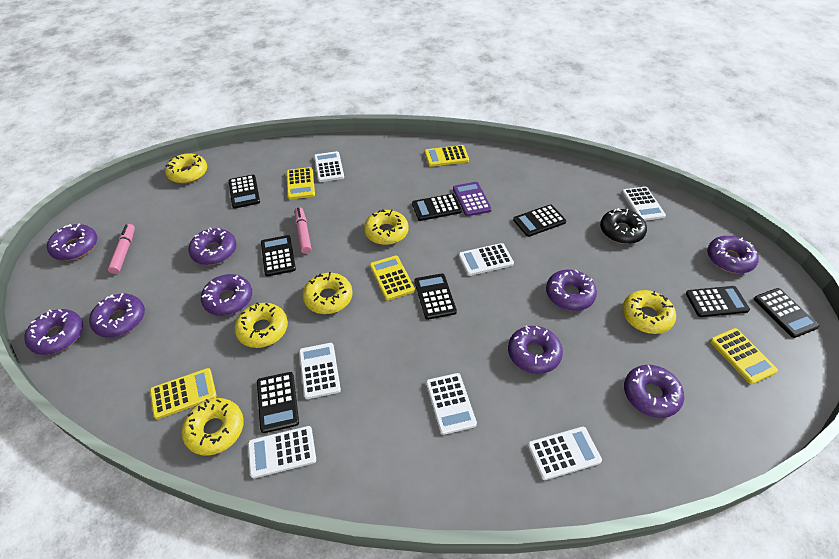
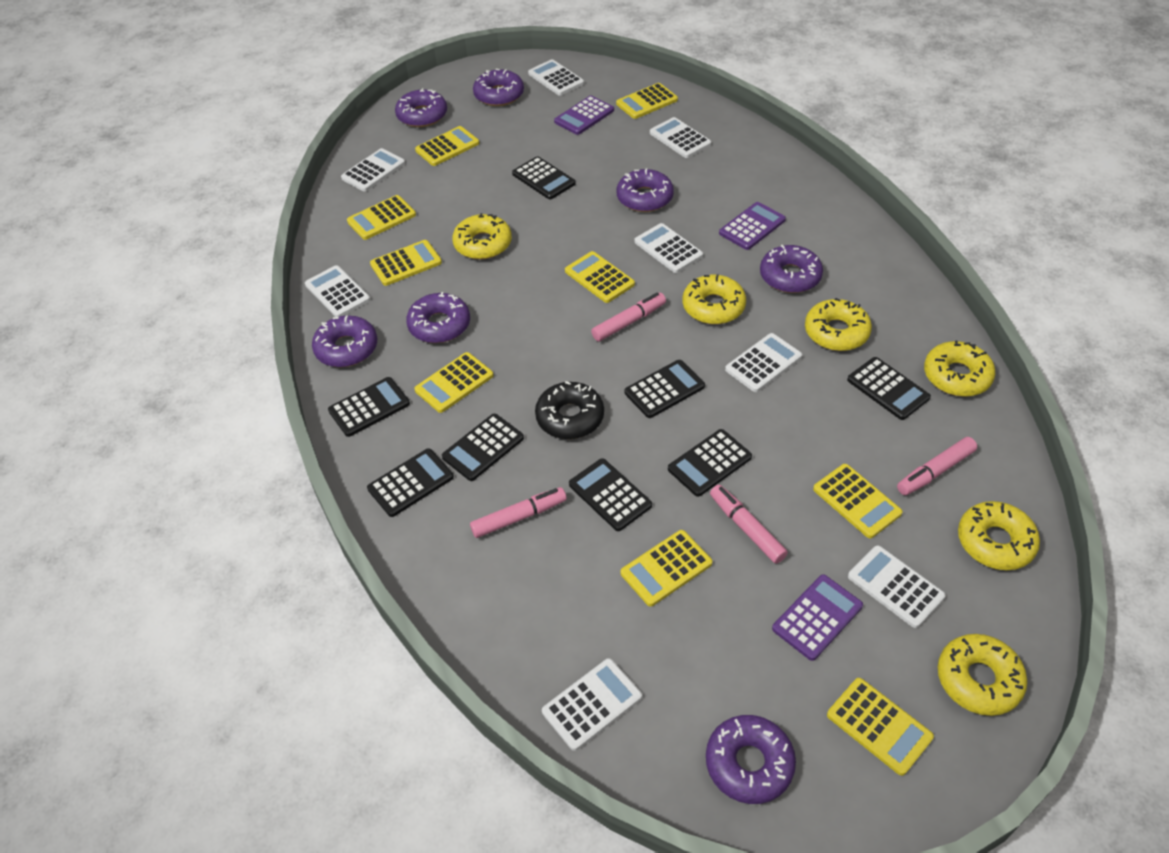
pink marker: 2 -> 4
purple calculator: 1 -> 3
purple donut: 9 -> 7
white calculator: 7 -> 8
yellow calculator: 5 -> 9

